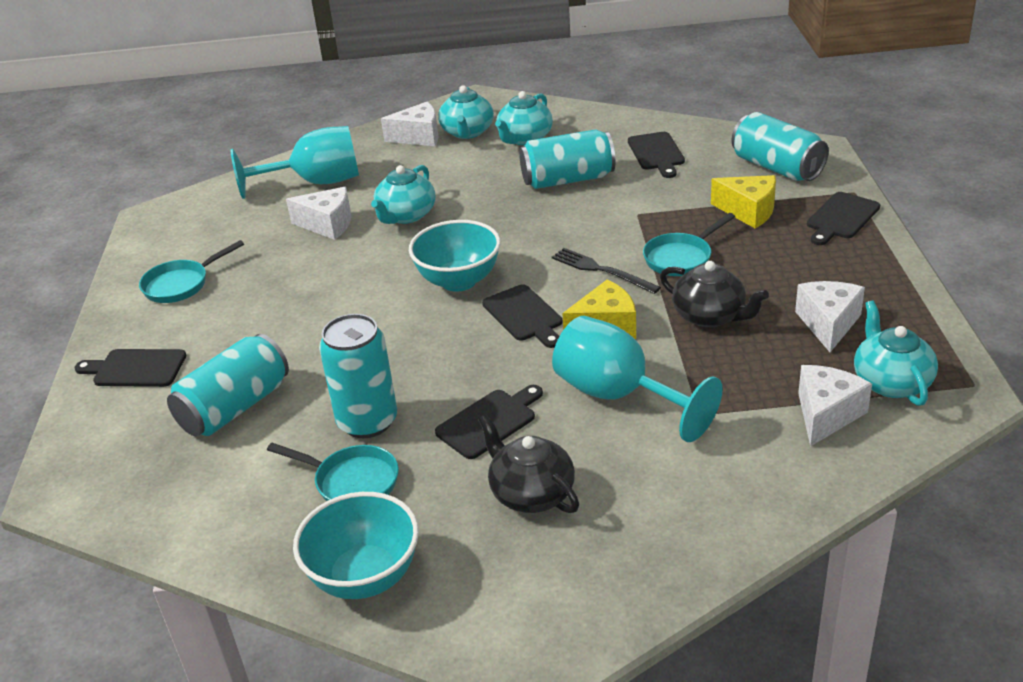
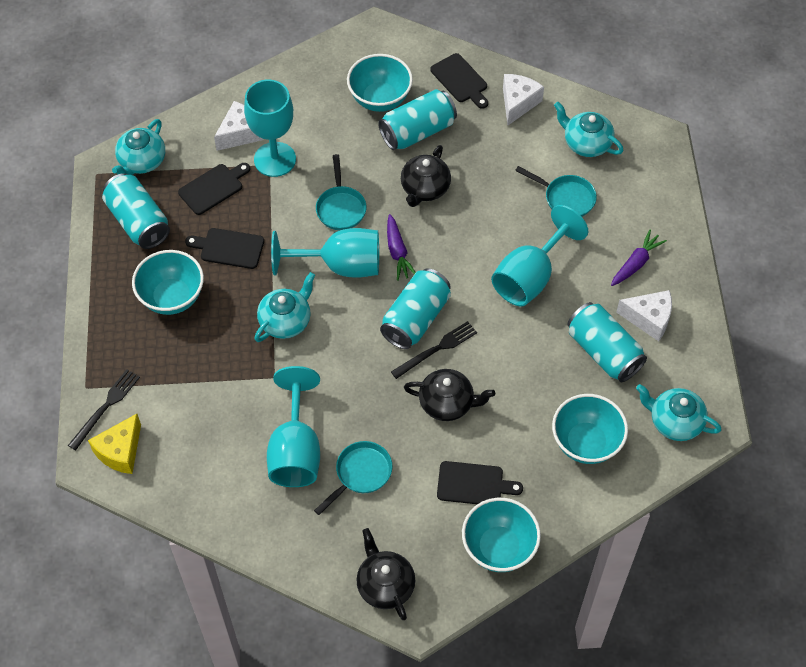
black cutting board: 5 -> 4
black fork: 1 -> 2
black teapot: 2 -> 3
purple carrot: 0 -> 2
turquoise bowl: 2 -> 4
turquoise goblet: 2 -> 4
white cheese: 4 -> 3
yellow cheese: 2 -> 1

